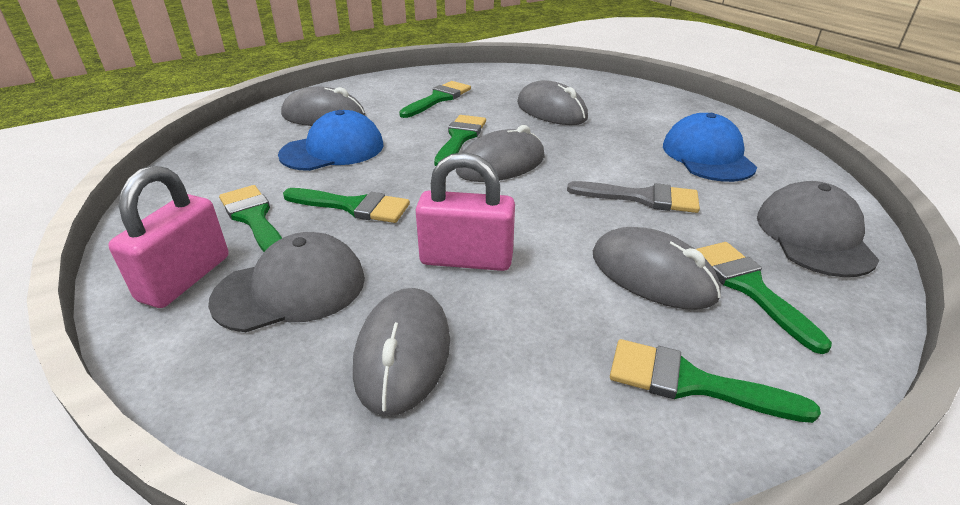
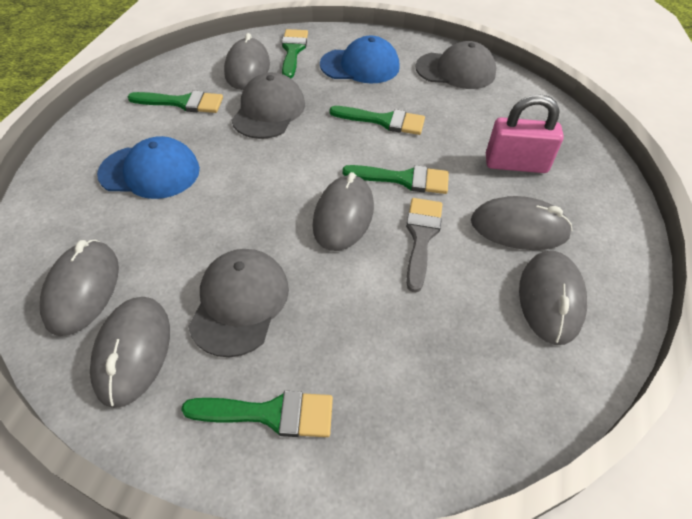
green brush: 6 -> 5
grey cap: 2 -> 3
grey mouse: 5 -> 6
pink padlock: 2 -> 1

